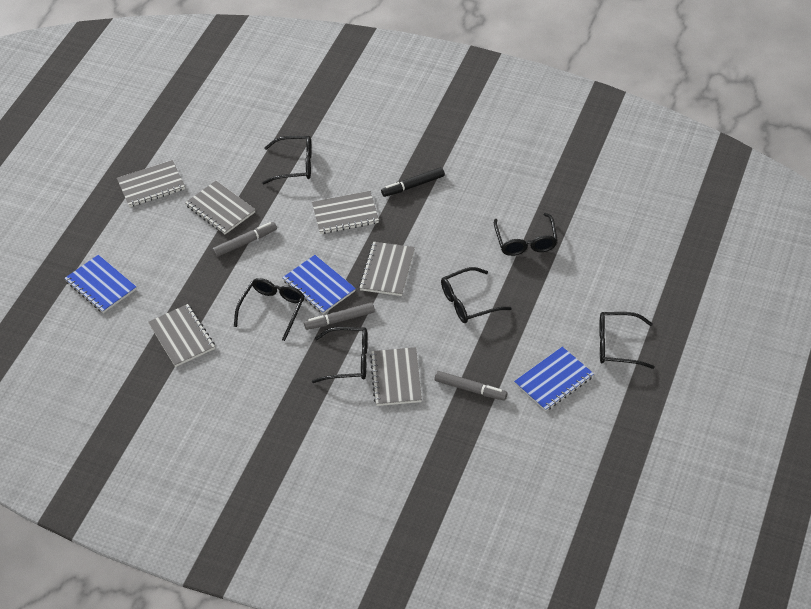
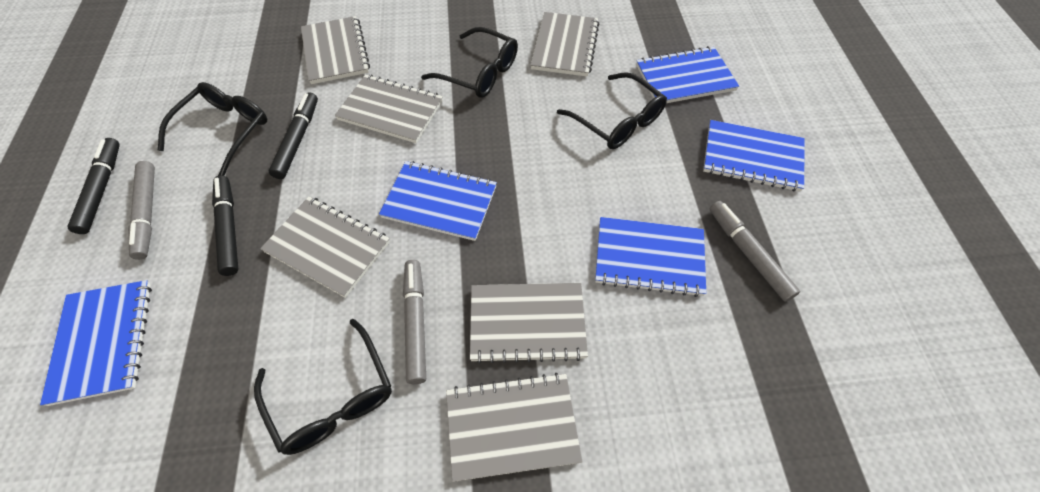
black glasses: 6 -> 4
black marker: 1 -> 3
blue notebook: 3 -> 5

